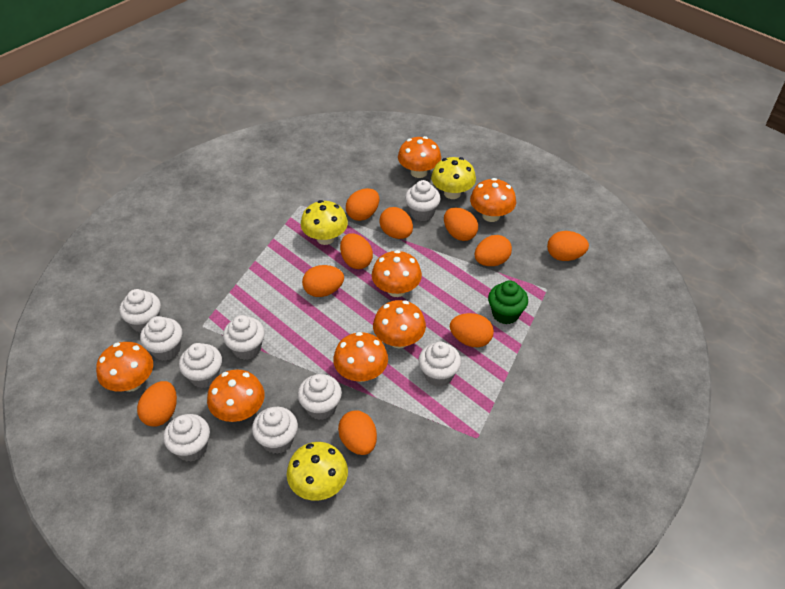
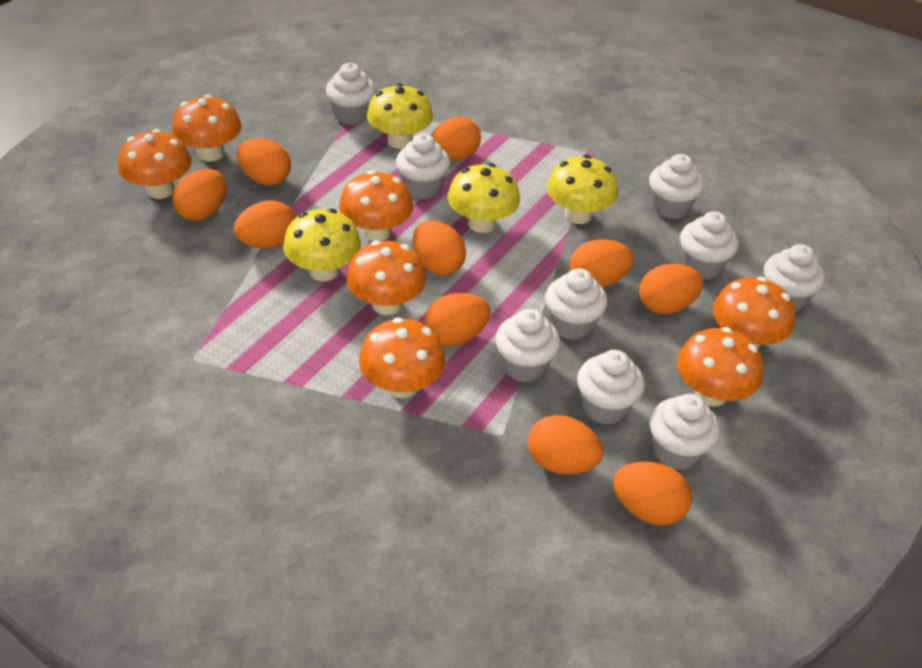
green cupcake: 1 -> 0
yellow mushroom: 3 -> 4

